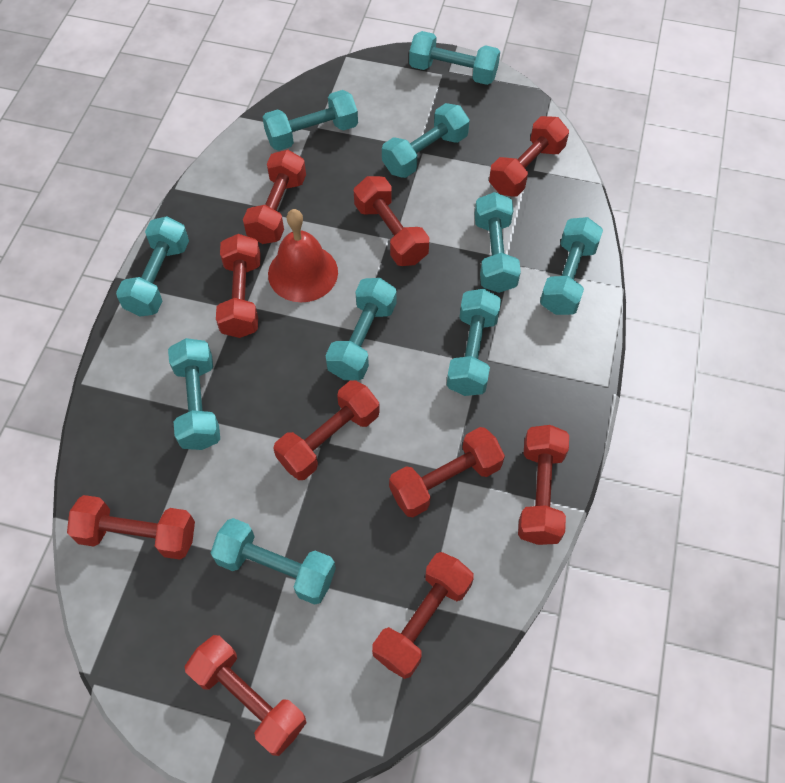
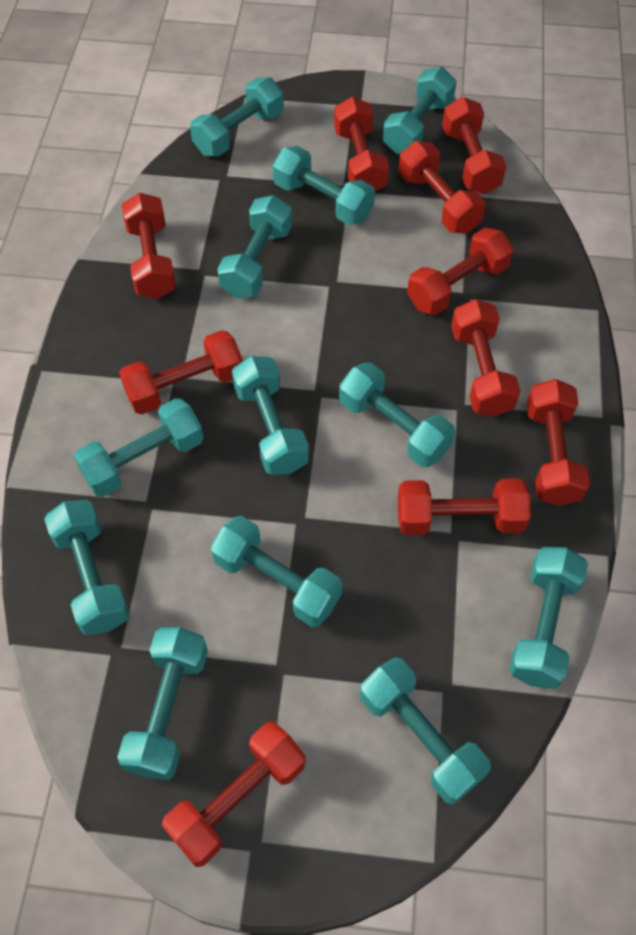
red bell: 1 -> 0
turquoise dumbbell: 10 -> 12

